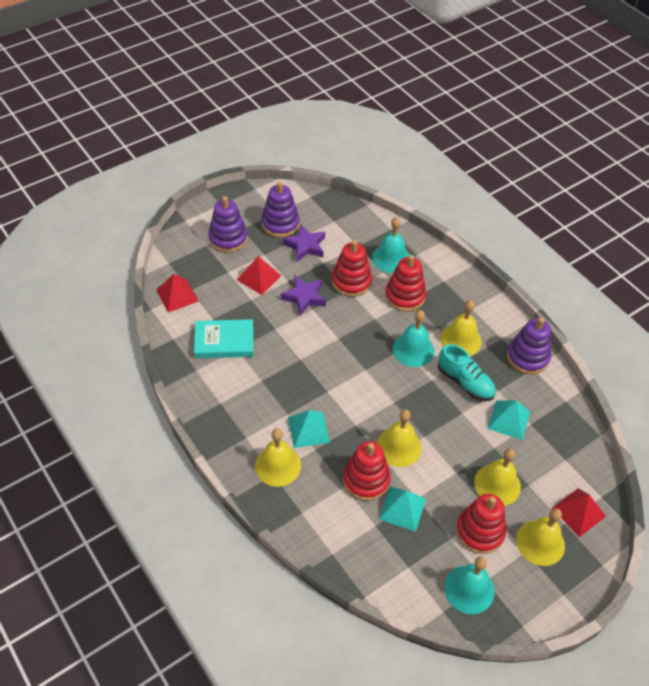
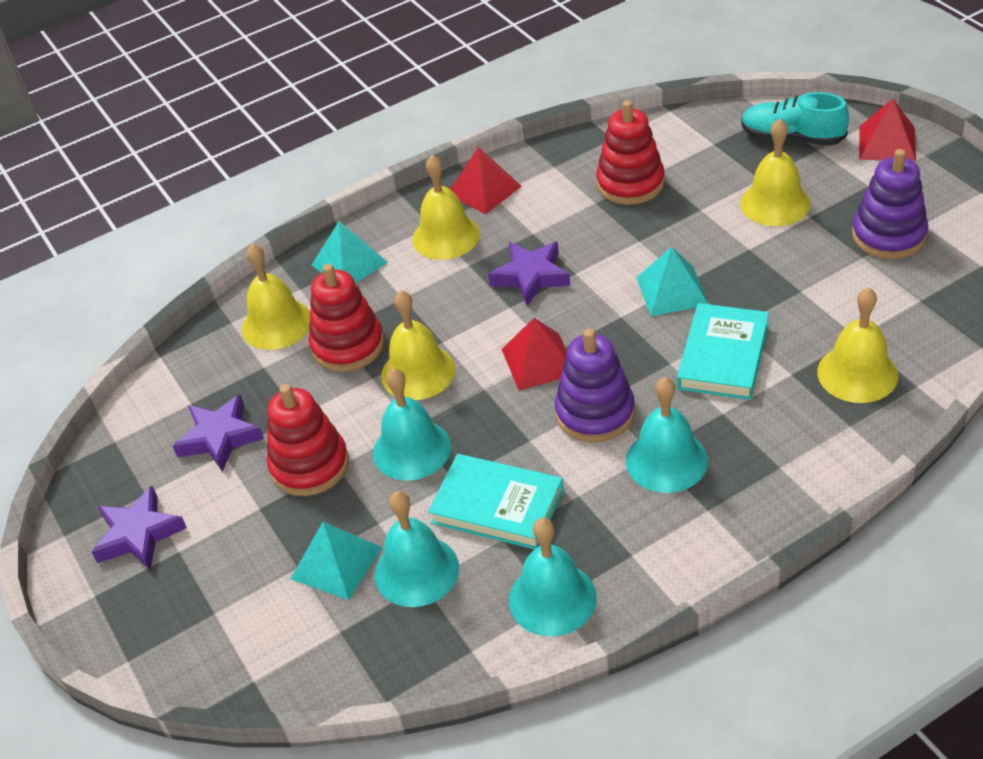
purple stacking toy: 3 -> 2
purple star: 2 -> 3
red stacking toy: 4 -> 3
turquoise bell: 3 -> 4
turquoise book: 1 -> 2

